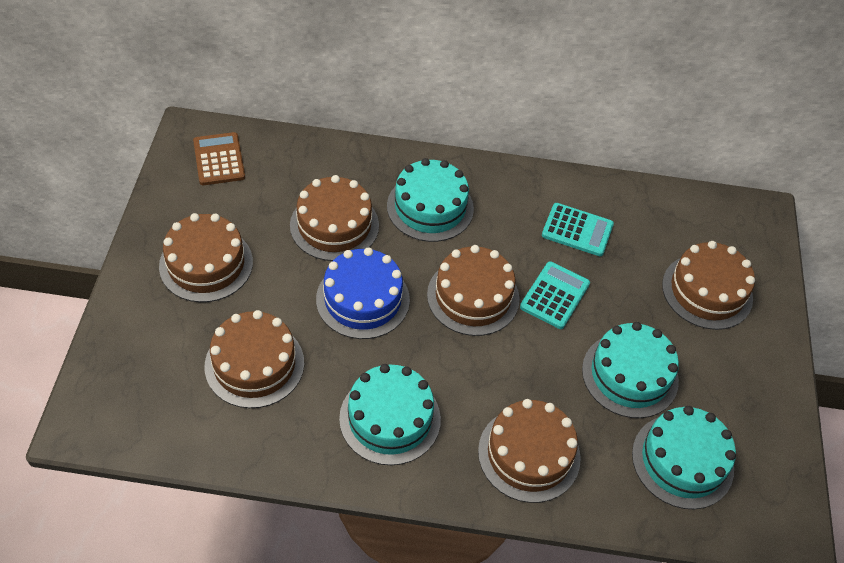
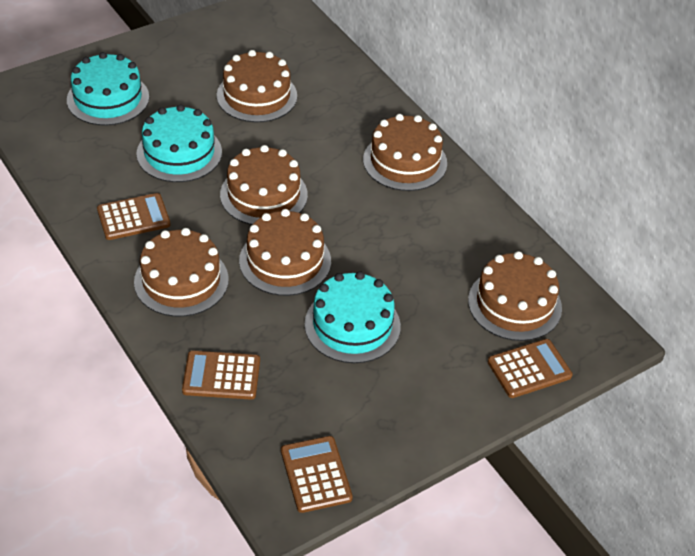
blue cake: 1 -> 0
brown calculator: 1 -> 4
turquoise cake: 4 -> 3
turquoise calculator: 2 -> 0

